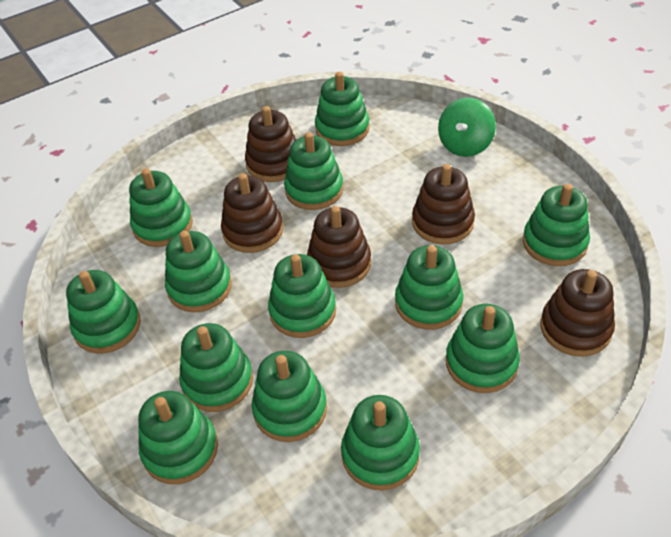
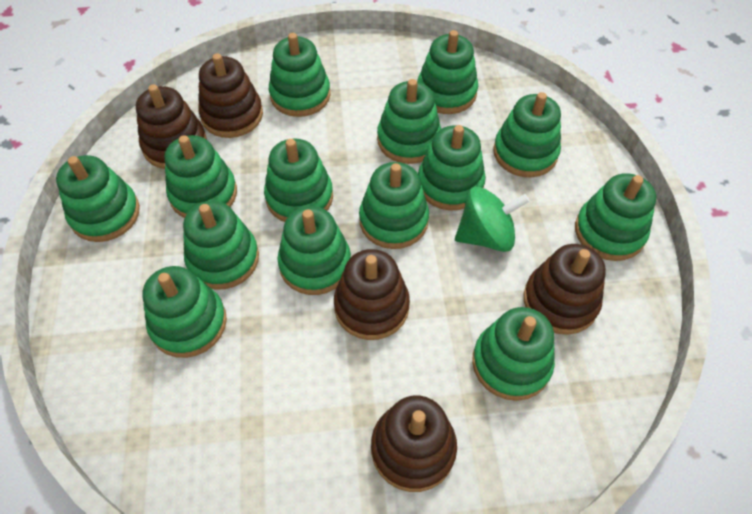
green stacking toy: 13 -> 14

